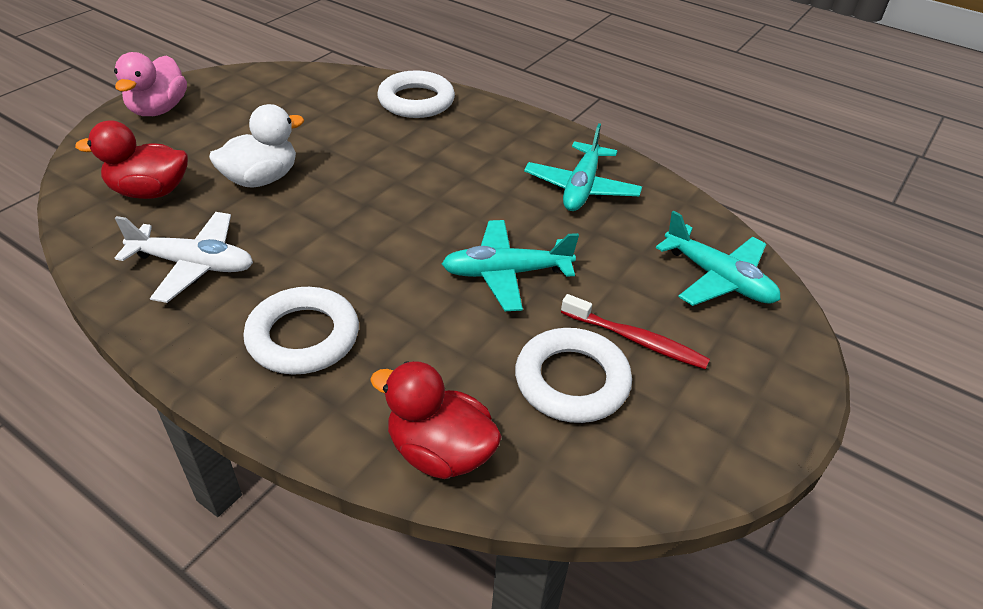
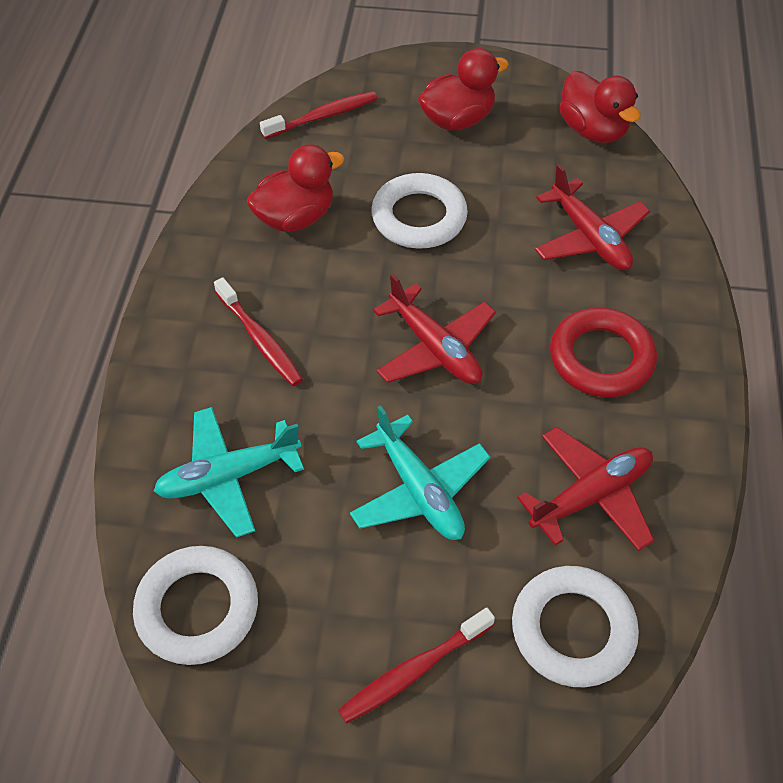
pink duck: 1 -> 0
red duck: 2 -> 3
red plane: 0 -> 3
red ring: 0 -> 1
red toothbrush: 1 -> 3
turquoise plane: 3 -> 2
white duck: 1 -> 0
white plane: 1 -> 0

